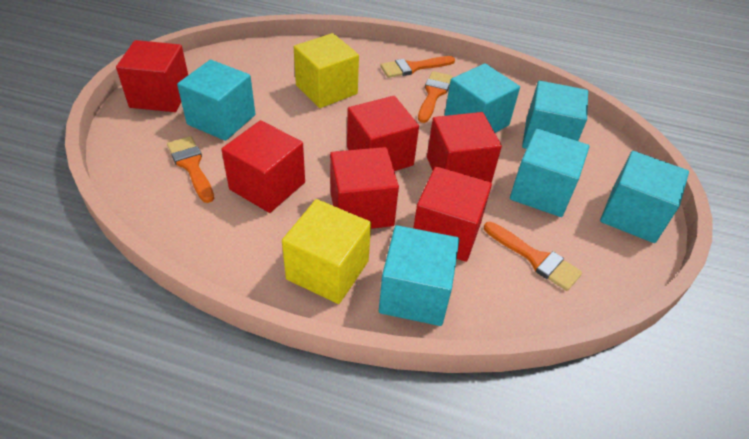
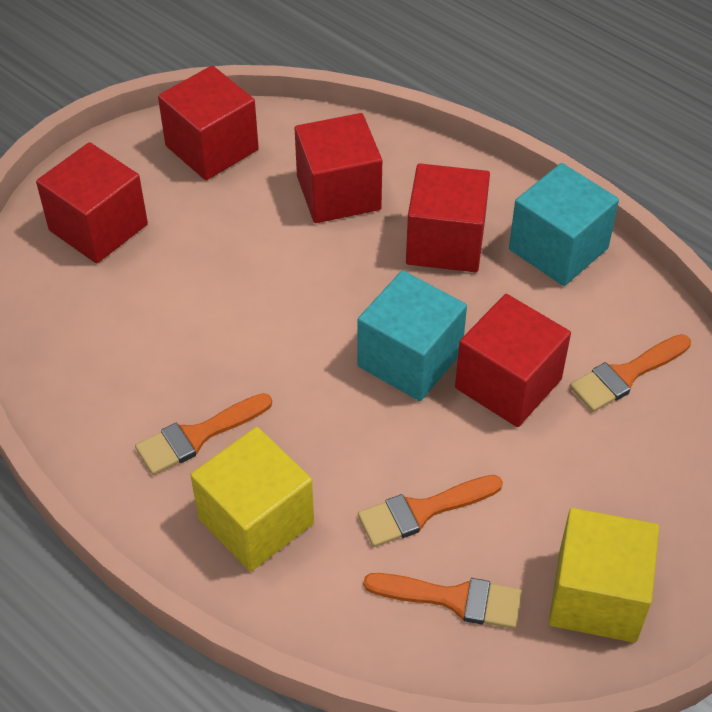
red cube: 6 -> 5
turquoise cube: 6 -> 2

